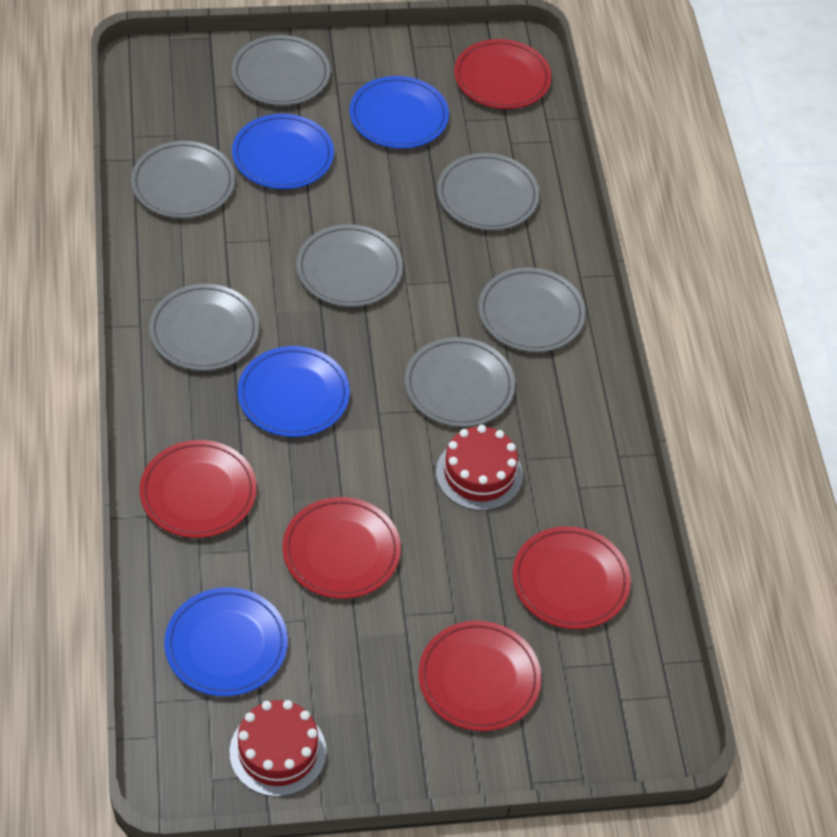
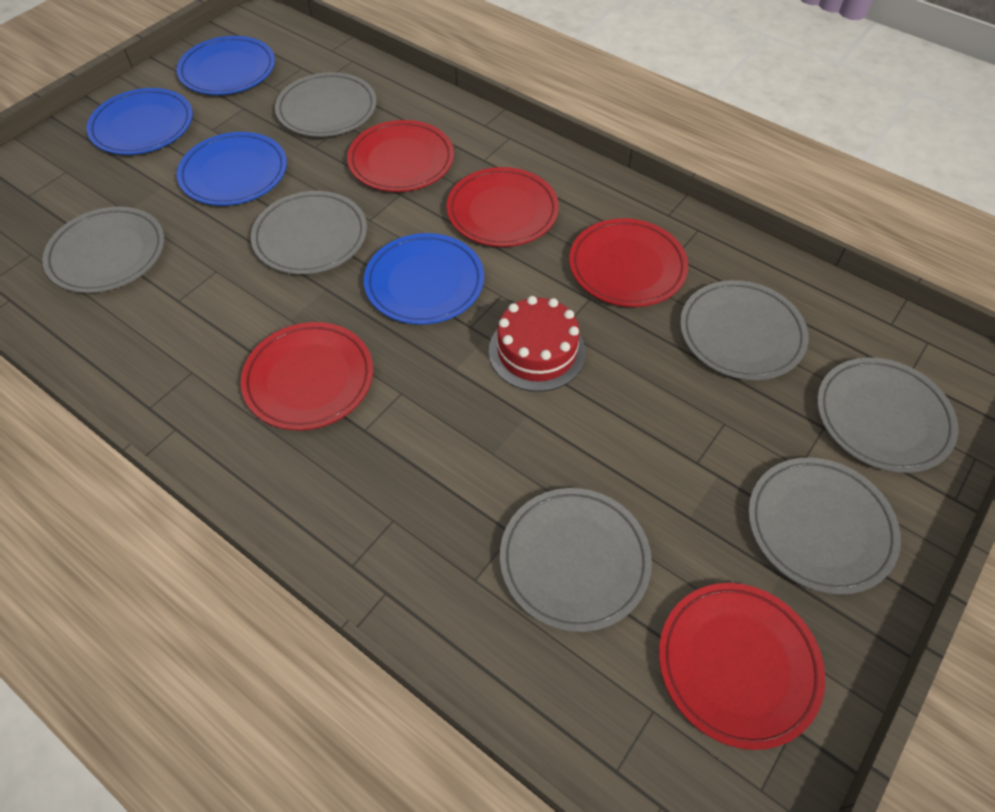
red cake: 2 -> 1

